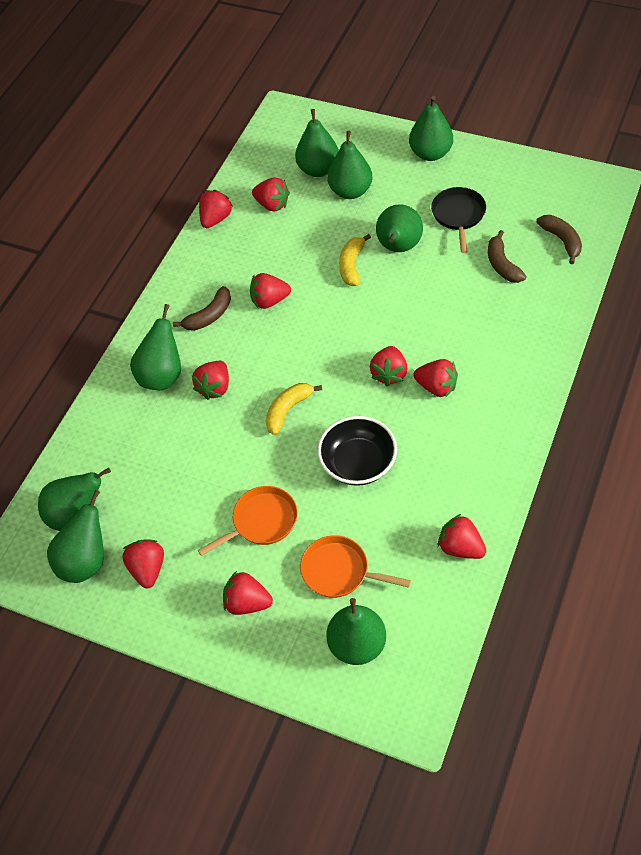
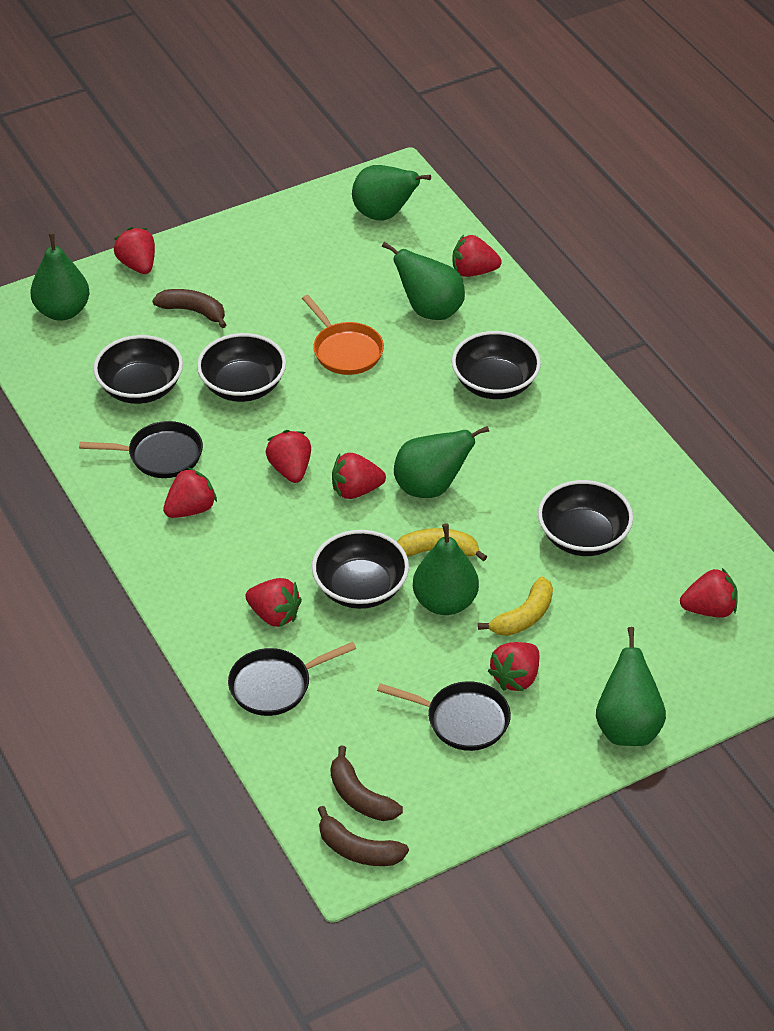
black bowl: 1 -> 5
black pan: 1 -> 3
green pear: 8 -> 6
orange pan: 2 -> 1
red strawberry: 9 -> 8

